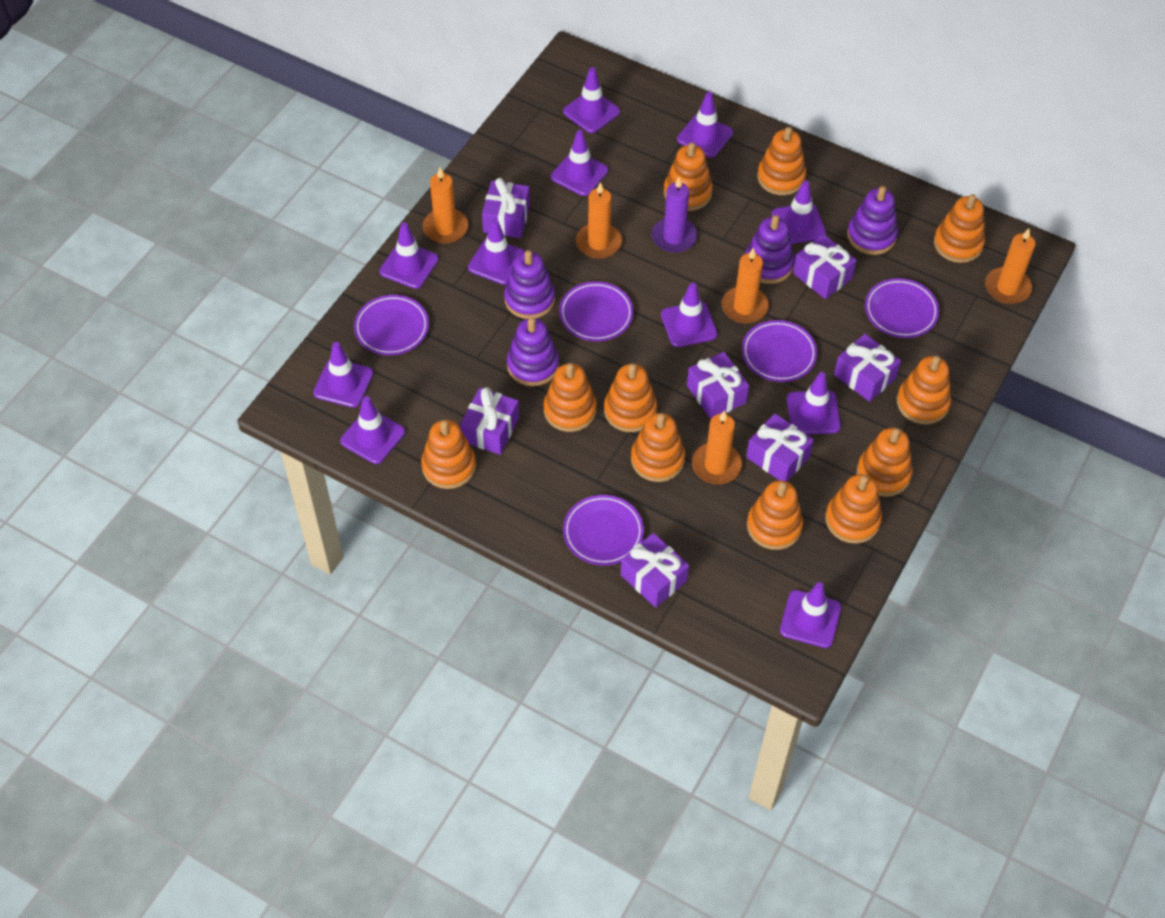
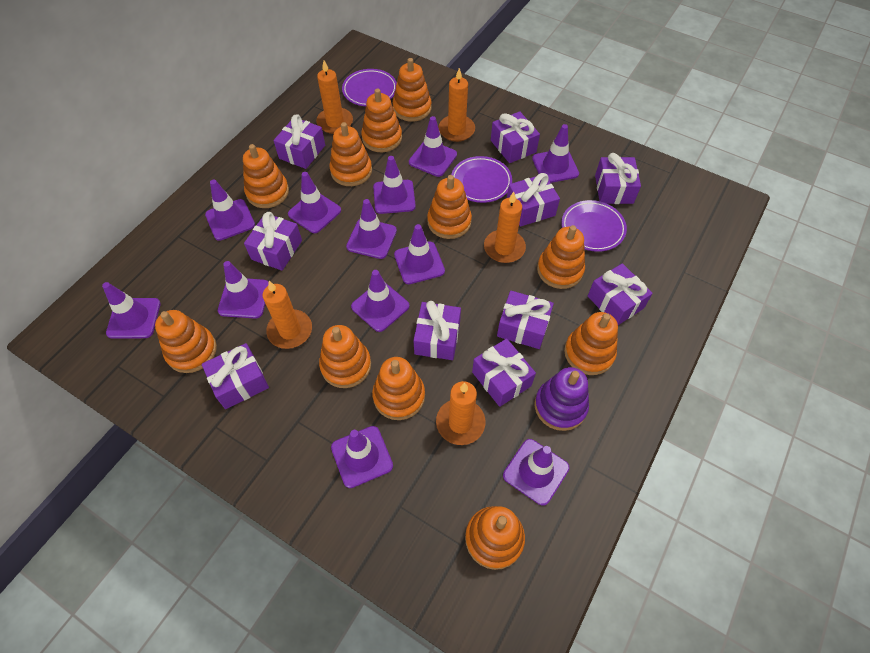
purple candle: 1 -> 0
purple gift: 7 -> 10
purple plate: 5 -> 3
purple stacking toy: 4 -> 1
purple traffic cone: 11 -> 12

